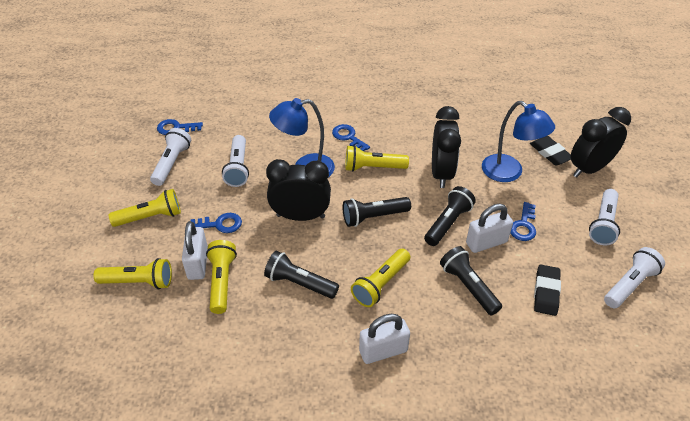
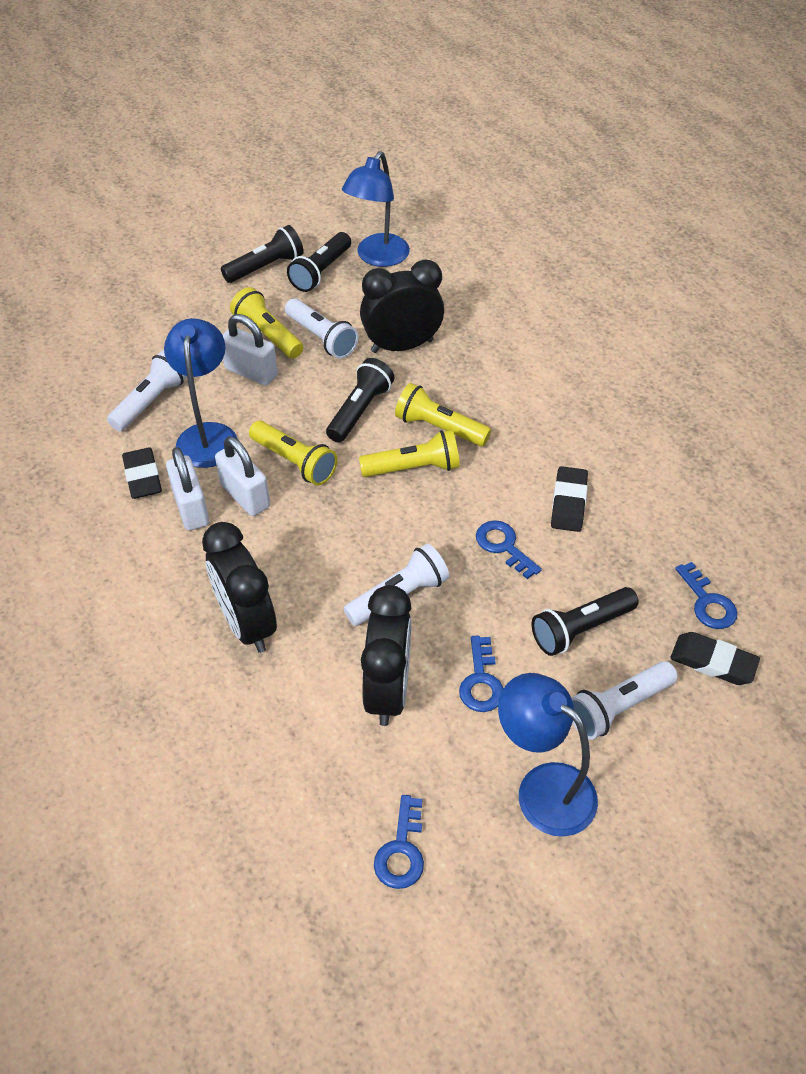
black eraser: 2 -> 3
blue lamp: 2 -> 3
yellow flashlight: 5 -> 4

